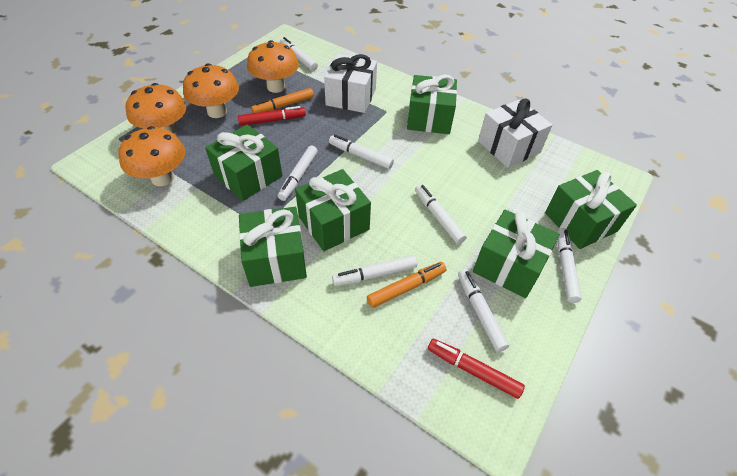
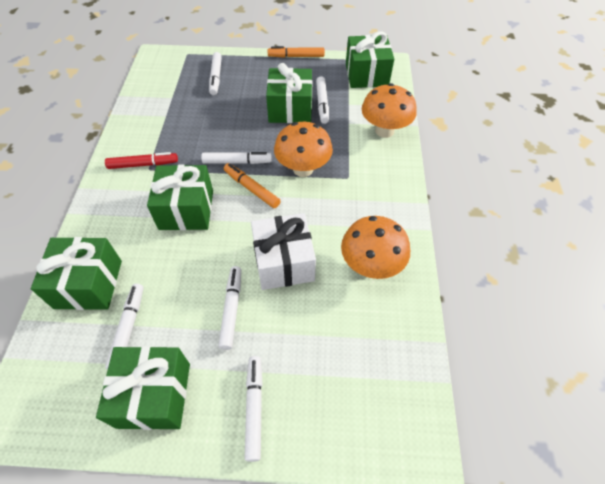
green gift: 6 -> 5
orange mushroom: 4 -> 3
red marker: 2 -> 1
white gift: 2 -> 1
white marker: 7 -> 6

